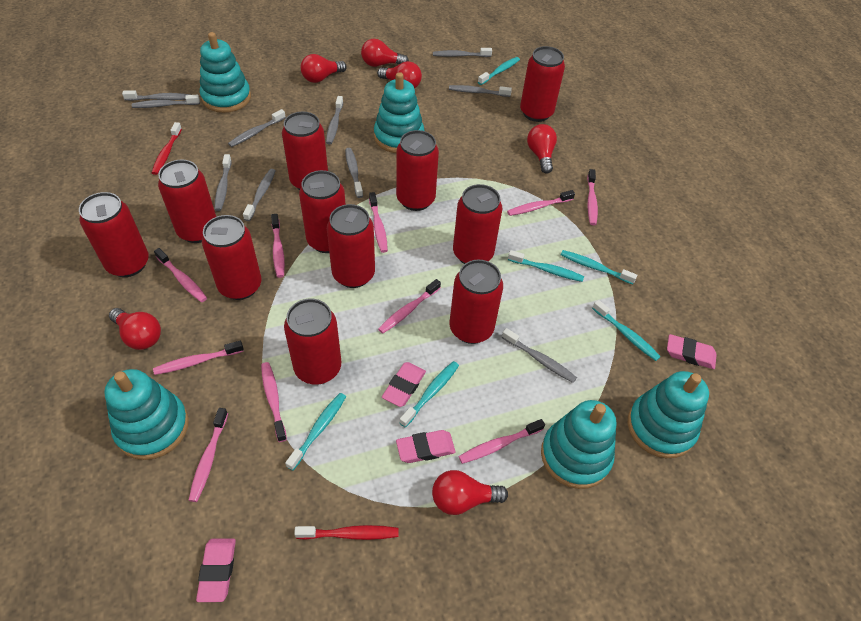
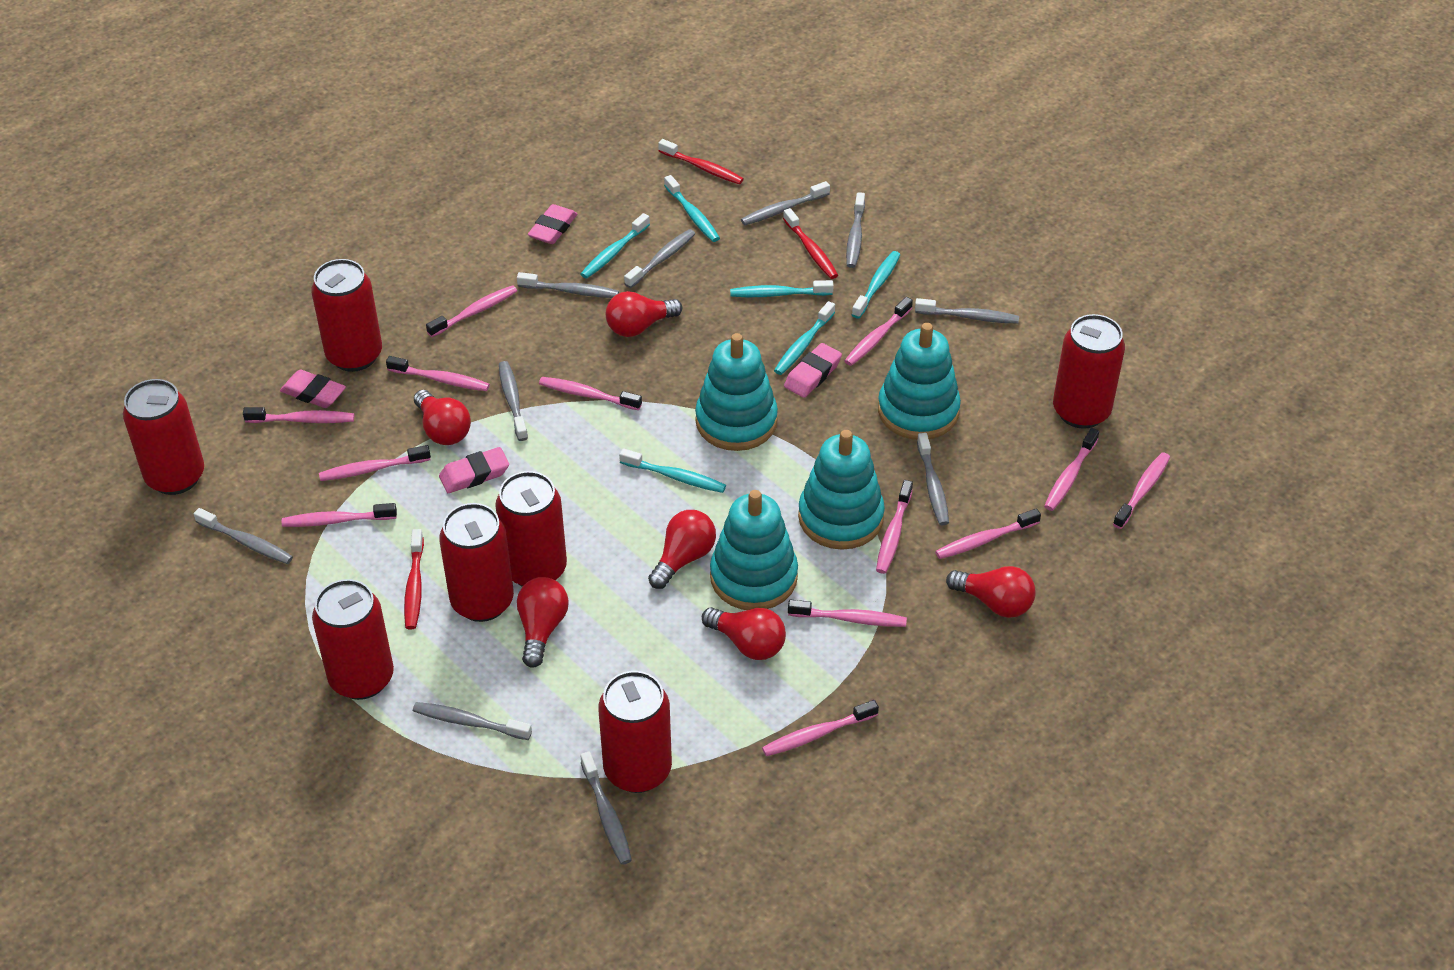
pink toothbrush: 10 -> 13
red can: 11 -> 7
red toothbrush: 2 -> 3
turquoise stacking toy: 5 -> 4

